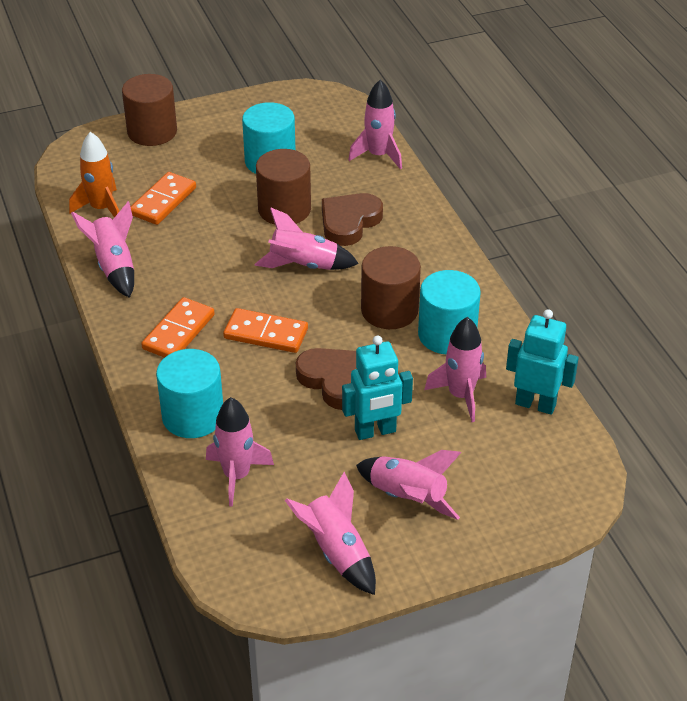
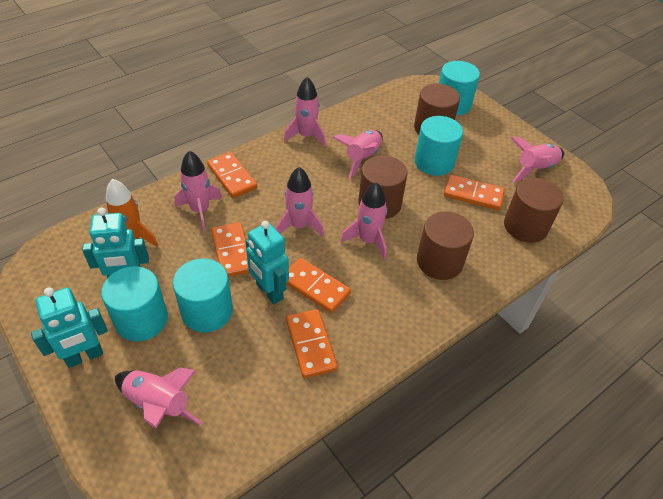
brown cylinder: 3 -> 4
brown heart: 2 -> 0
orange domino: 3 -> 5
turquoise cylinder: 3 -> 4
turquoise robot: 2 -> 3

